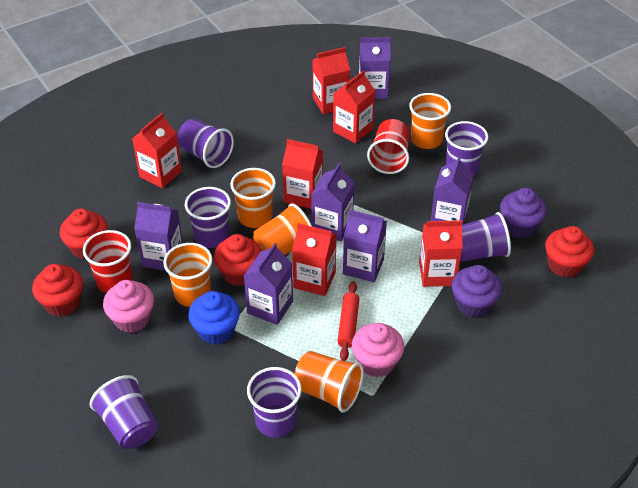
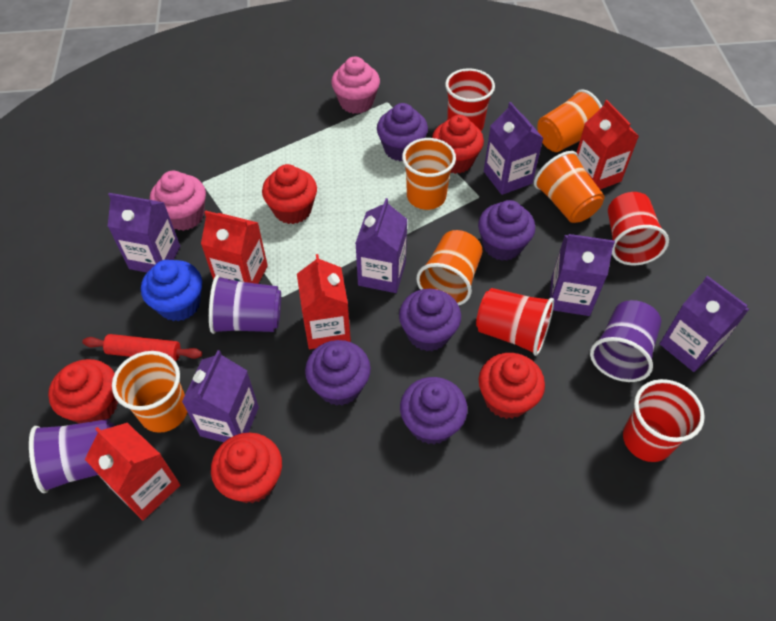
purple cup: 6 -> 3
purple cupcake: 2 -> 5
red carton: 6 -> 4
red cup: 2 -> 4
red cupcake: 4 -> 5

